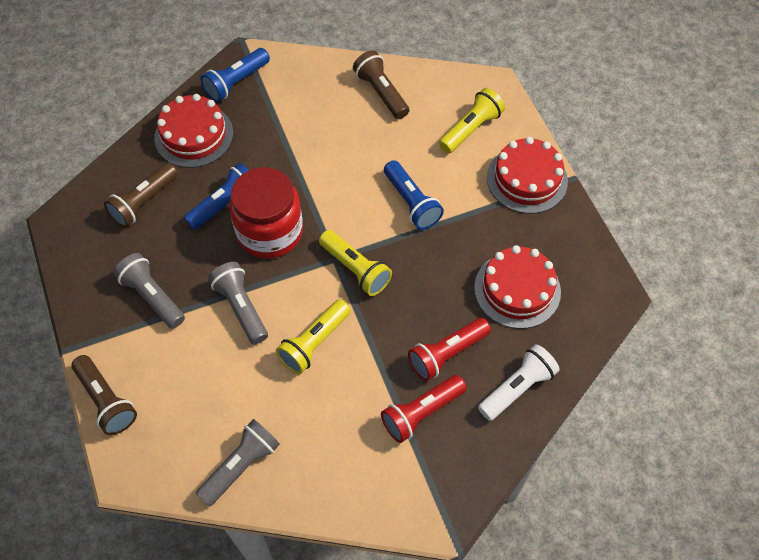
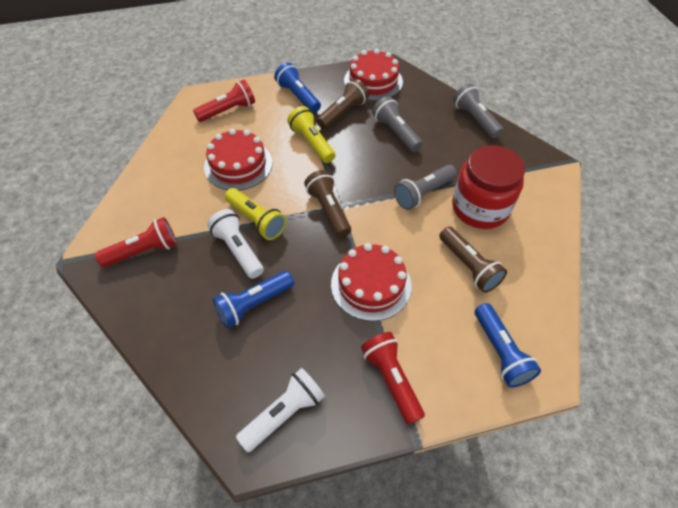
red flashlight: 2 -> 3
white flashlight: 1 -> 2
yellow flashlight: 3 -> 2

